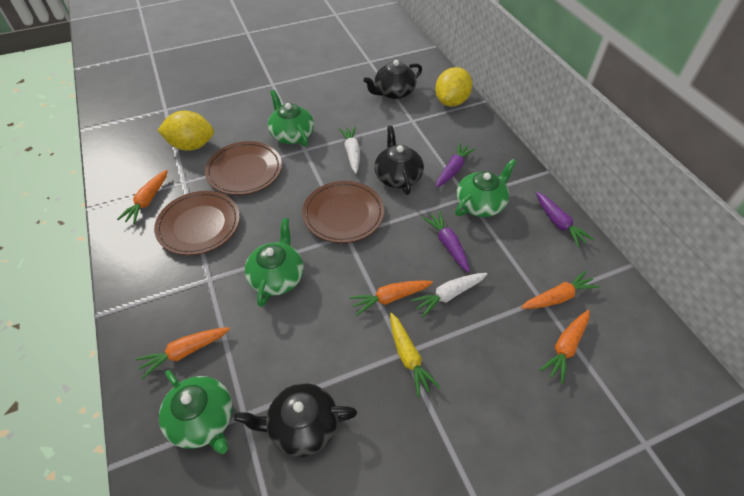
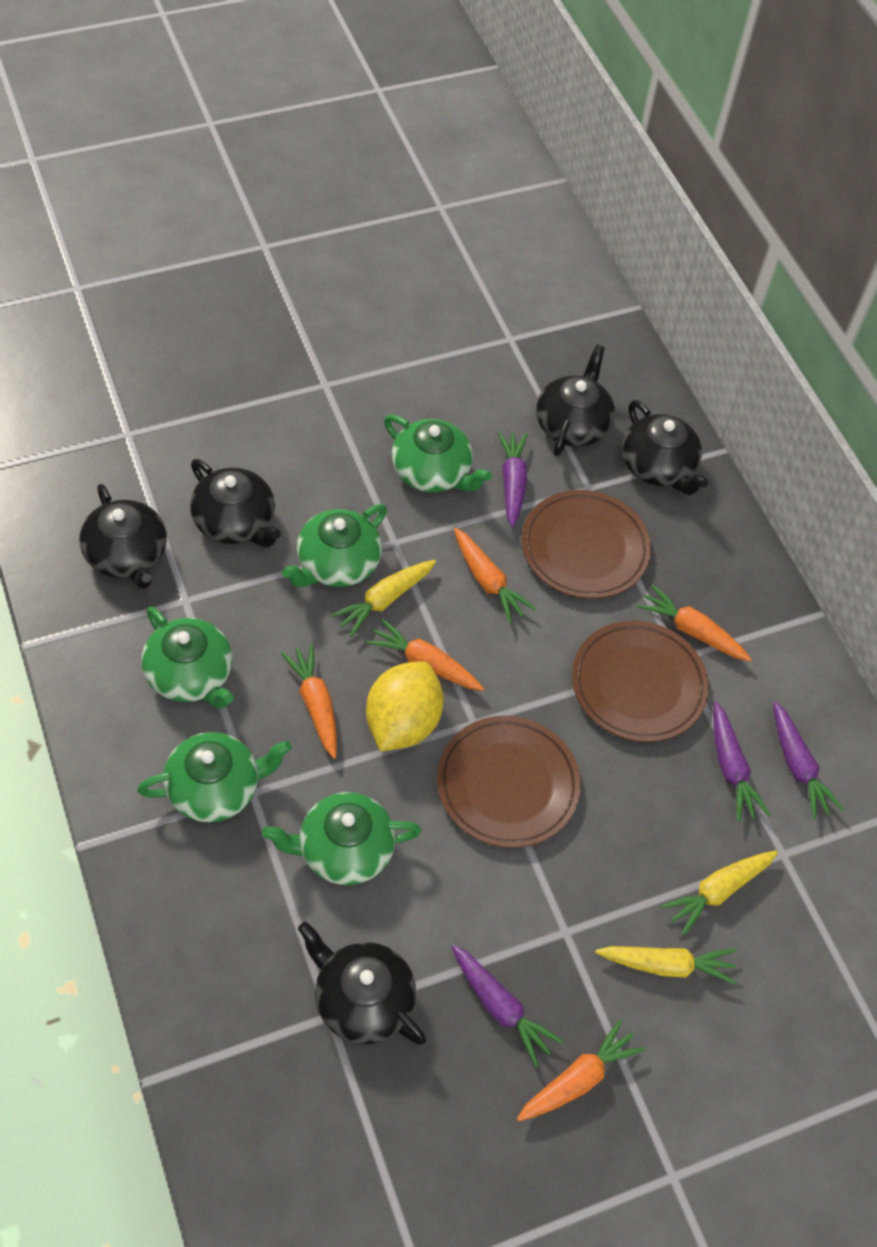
black teapot: 3 -> 5
green teapot: 4 -> 5
purple carrot: 3 -> 4
white carrot: 2 -> 0
yellow carrot: 1 -> 3
yellow lemon: 2 -> 1

